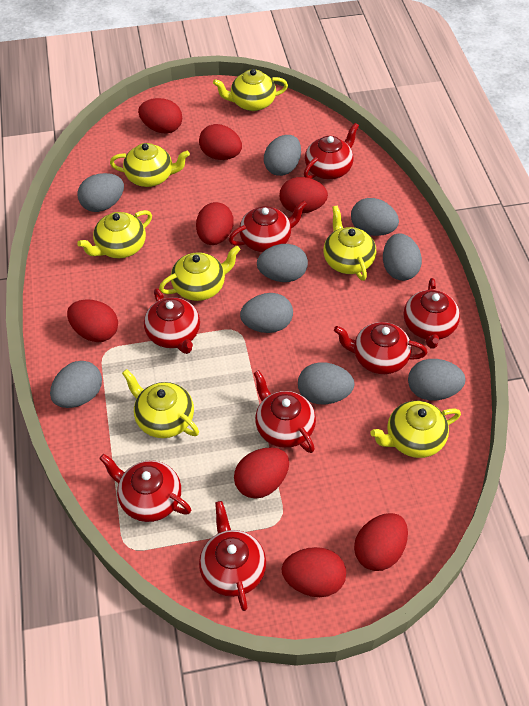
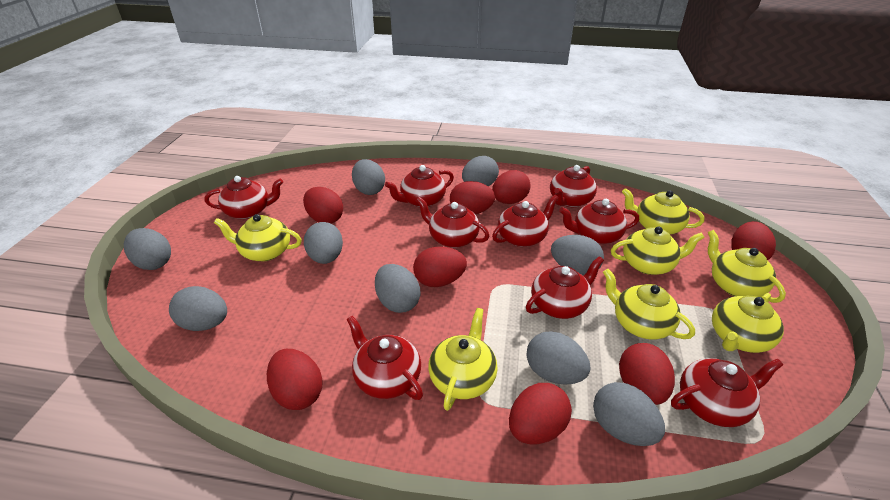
red teapot: 8 -> 9

